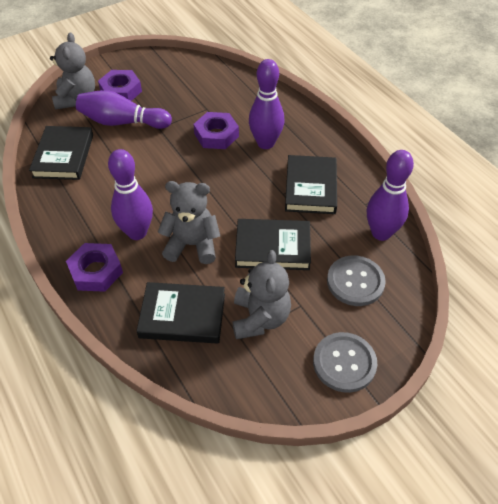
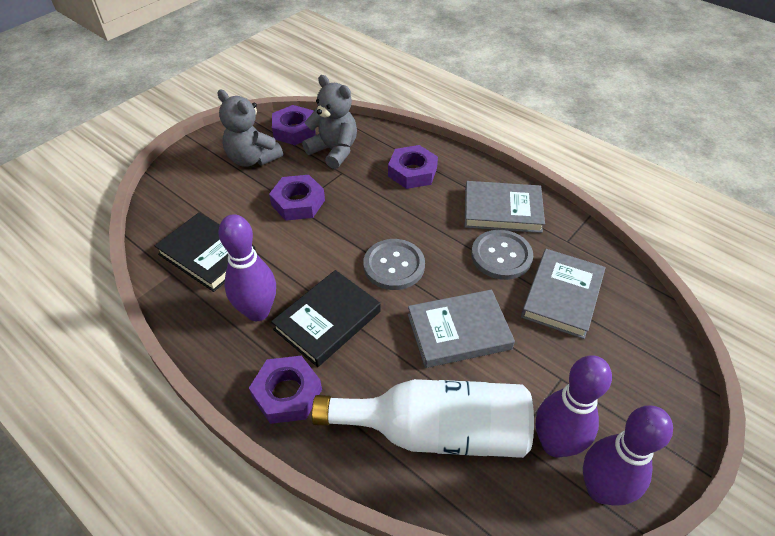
black book: 4 -> 2
grey book: 0 -> 3
grey teddy bear: 3 -> 2
purple bowling pin: 4 -> 3
purple nut: 3 -> 4
white bottle: 0 -> 1

